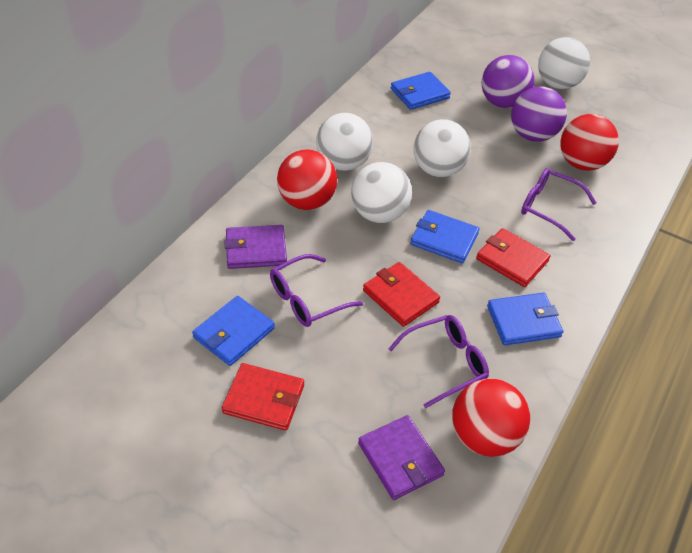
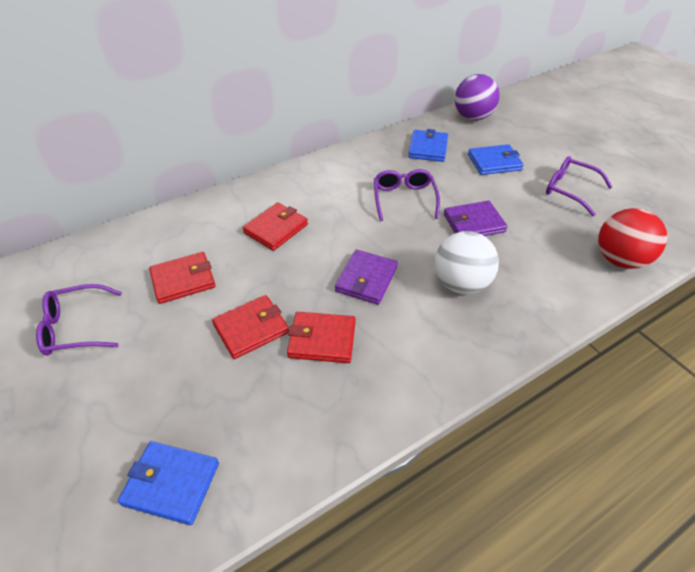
blue wallet: 4 -> 3
purple ball: 2 -> 1
red ball: 3 -> 1
red wallet: 3 -> 4
white ball: 4 -> 1

